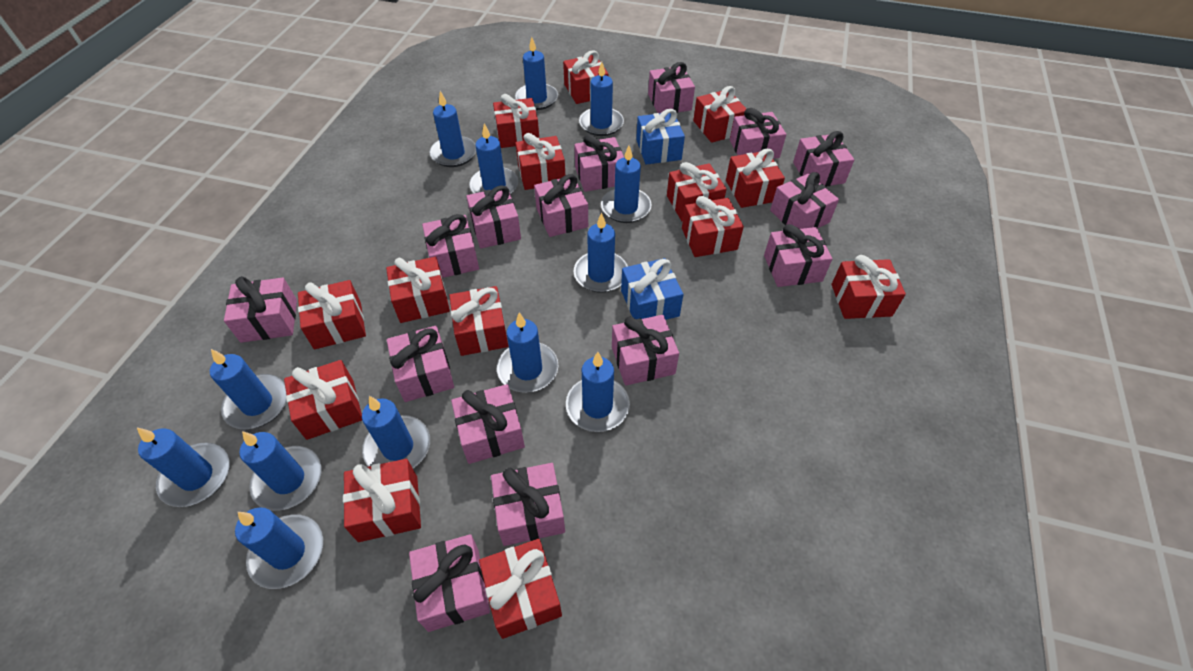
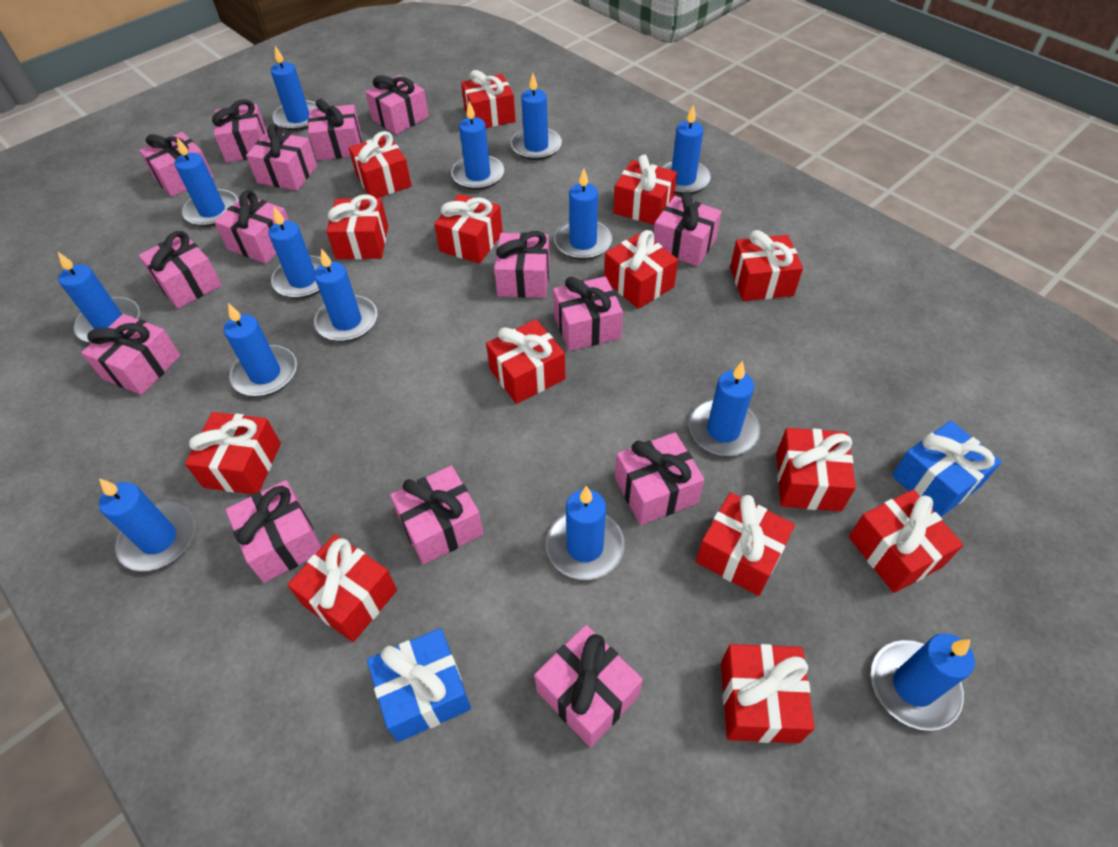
blue candle: 13 -> 14

